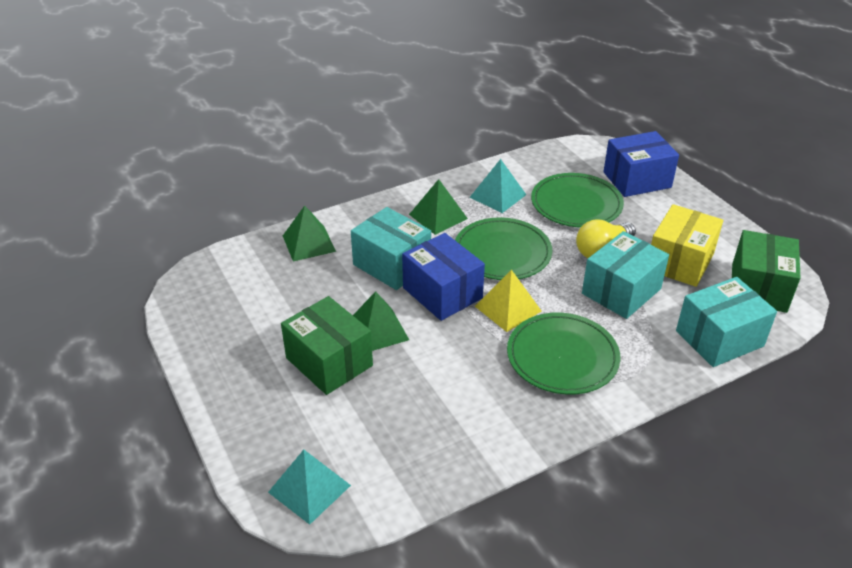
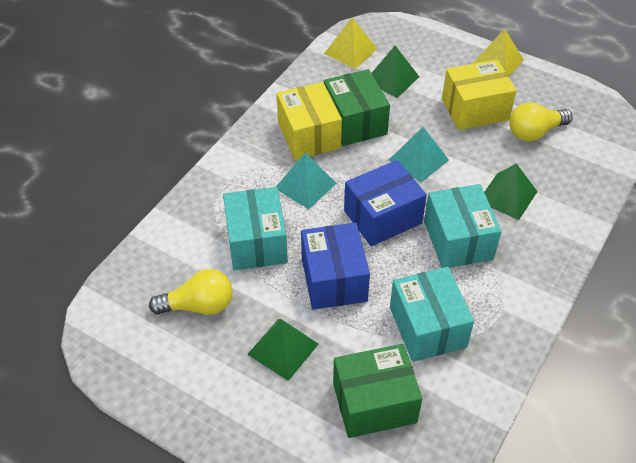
green plate: 3 -> 0
yellow box: 1 -> 2
yellow light bulb: 1 -> 2
yellow pyramid: 1 -> 2

